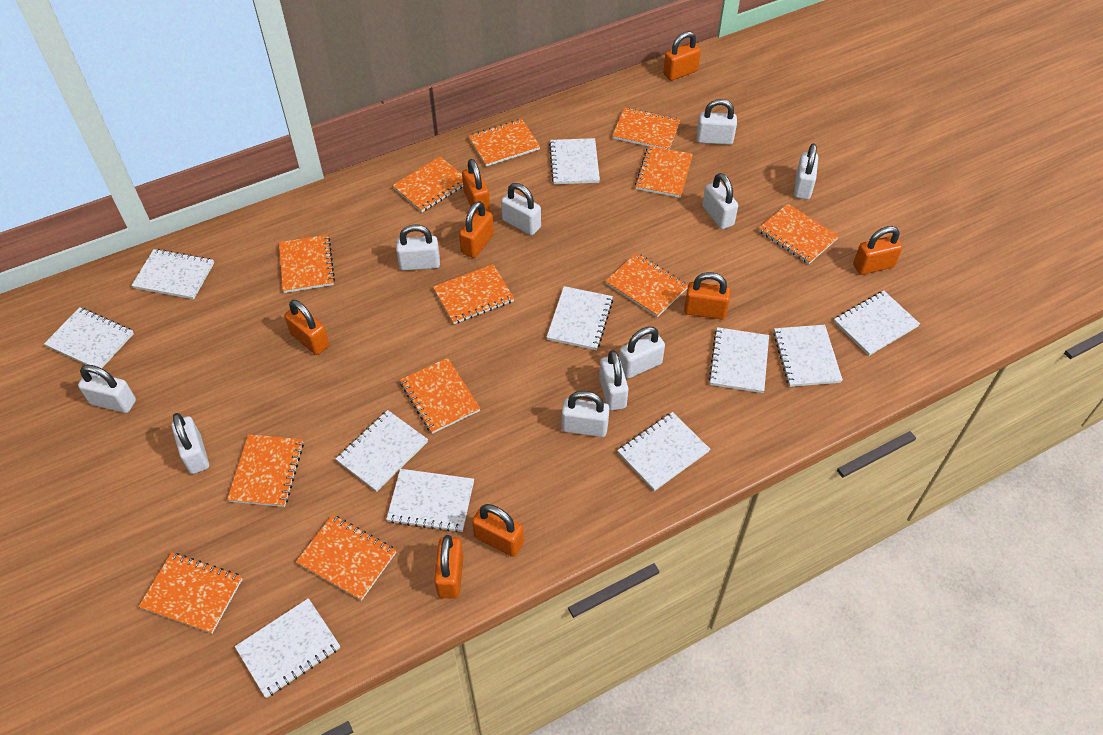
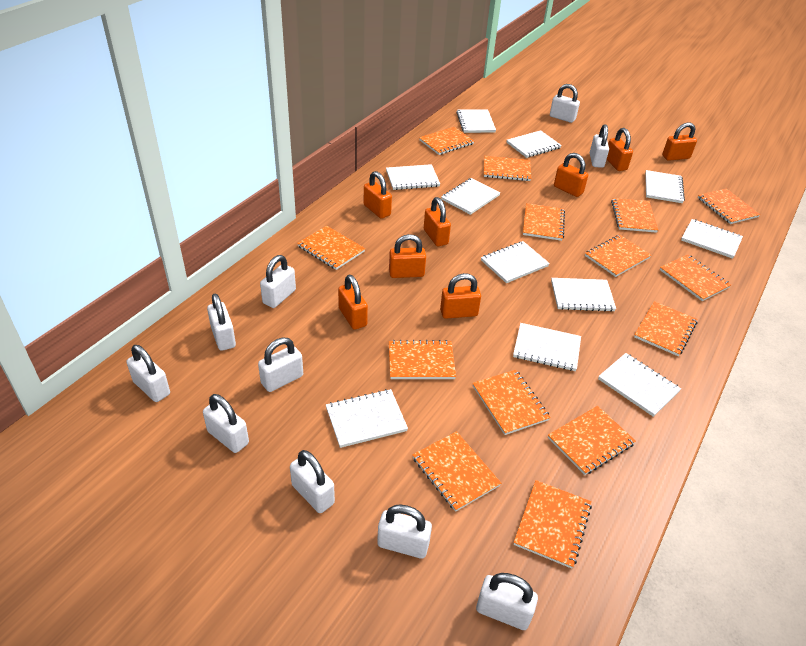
orange notebook: 12 -> 14

